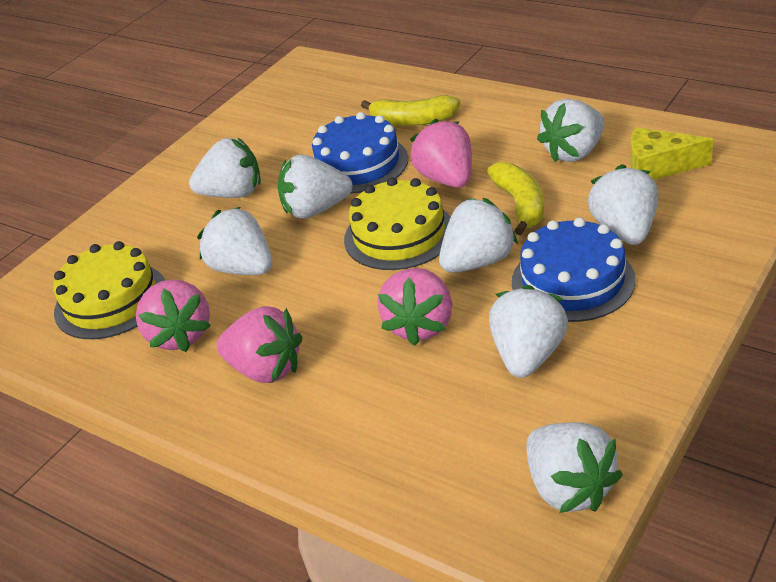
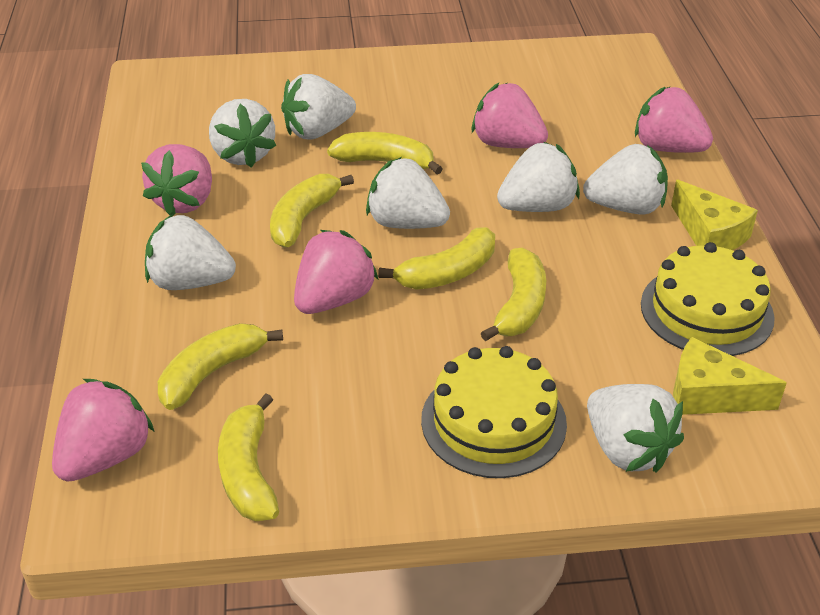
blue cake: 2 -> 0
pink strawberry: 4 -> 5
white strawberry: 8 -> 7
yellow banana: 2 -> 6
yellow cheese: 1 -> 2

